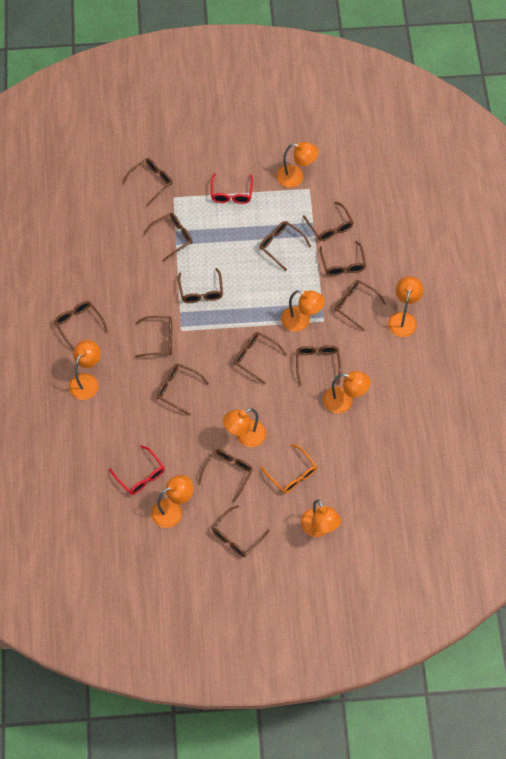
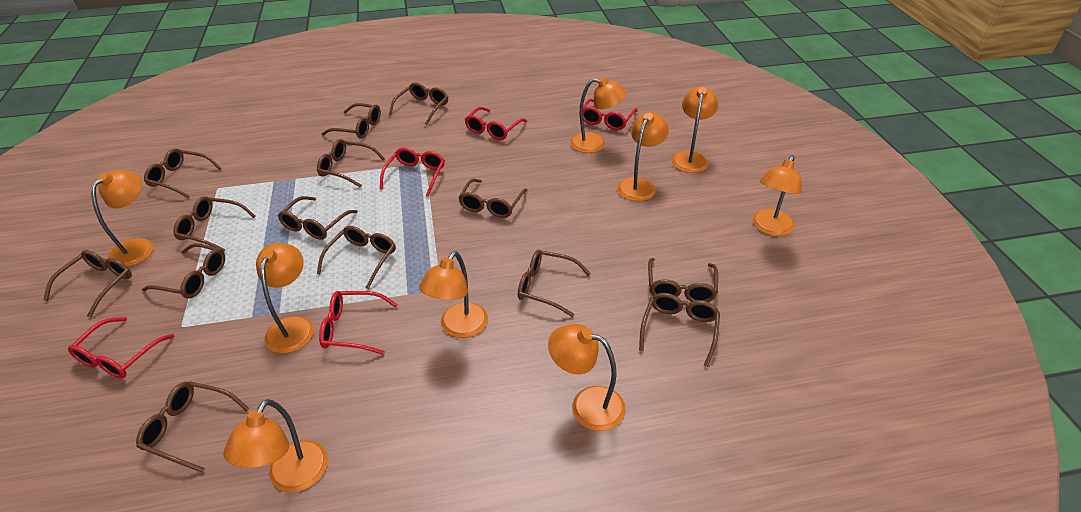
orange glasses: 1 -> 0
orange lamp: 8 -> 9
red glasses: 2 -> 5

